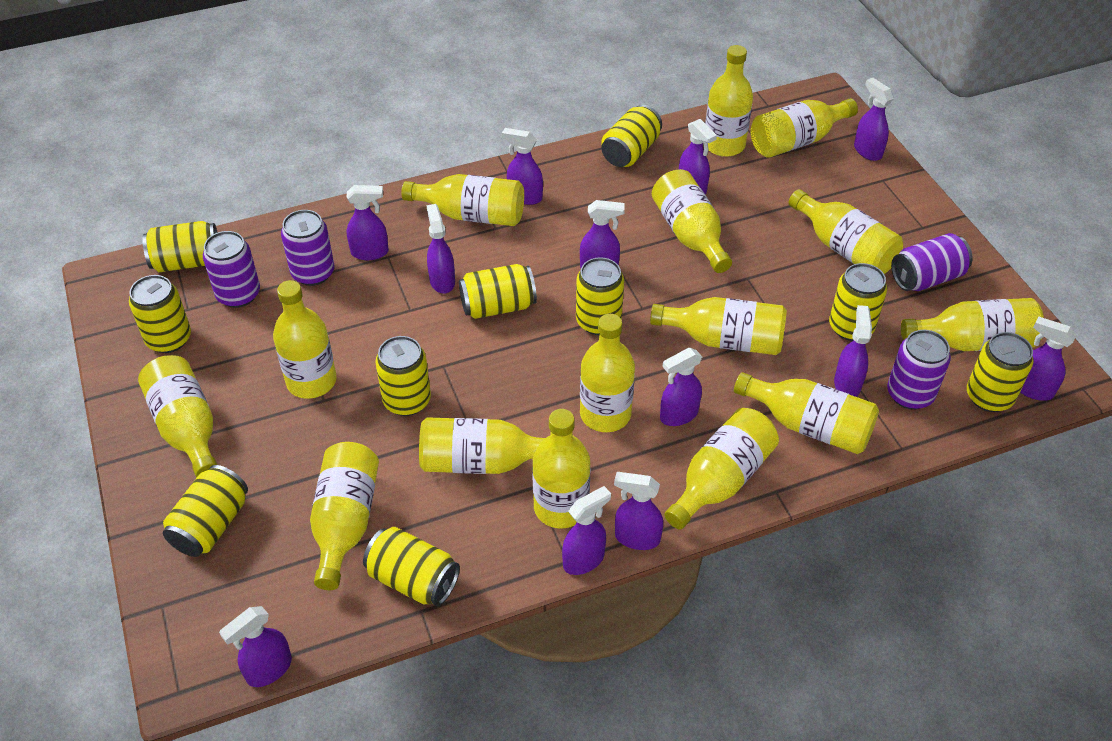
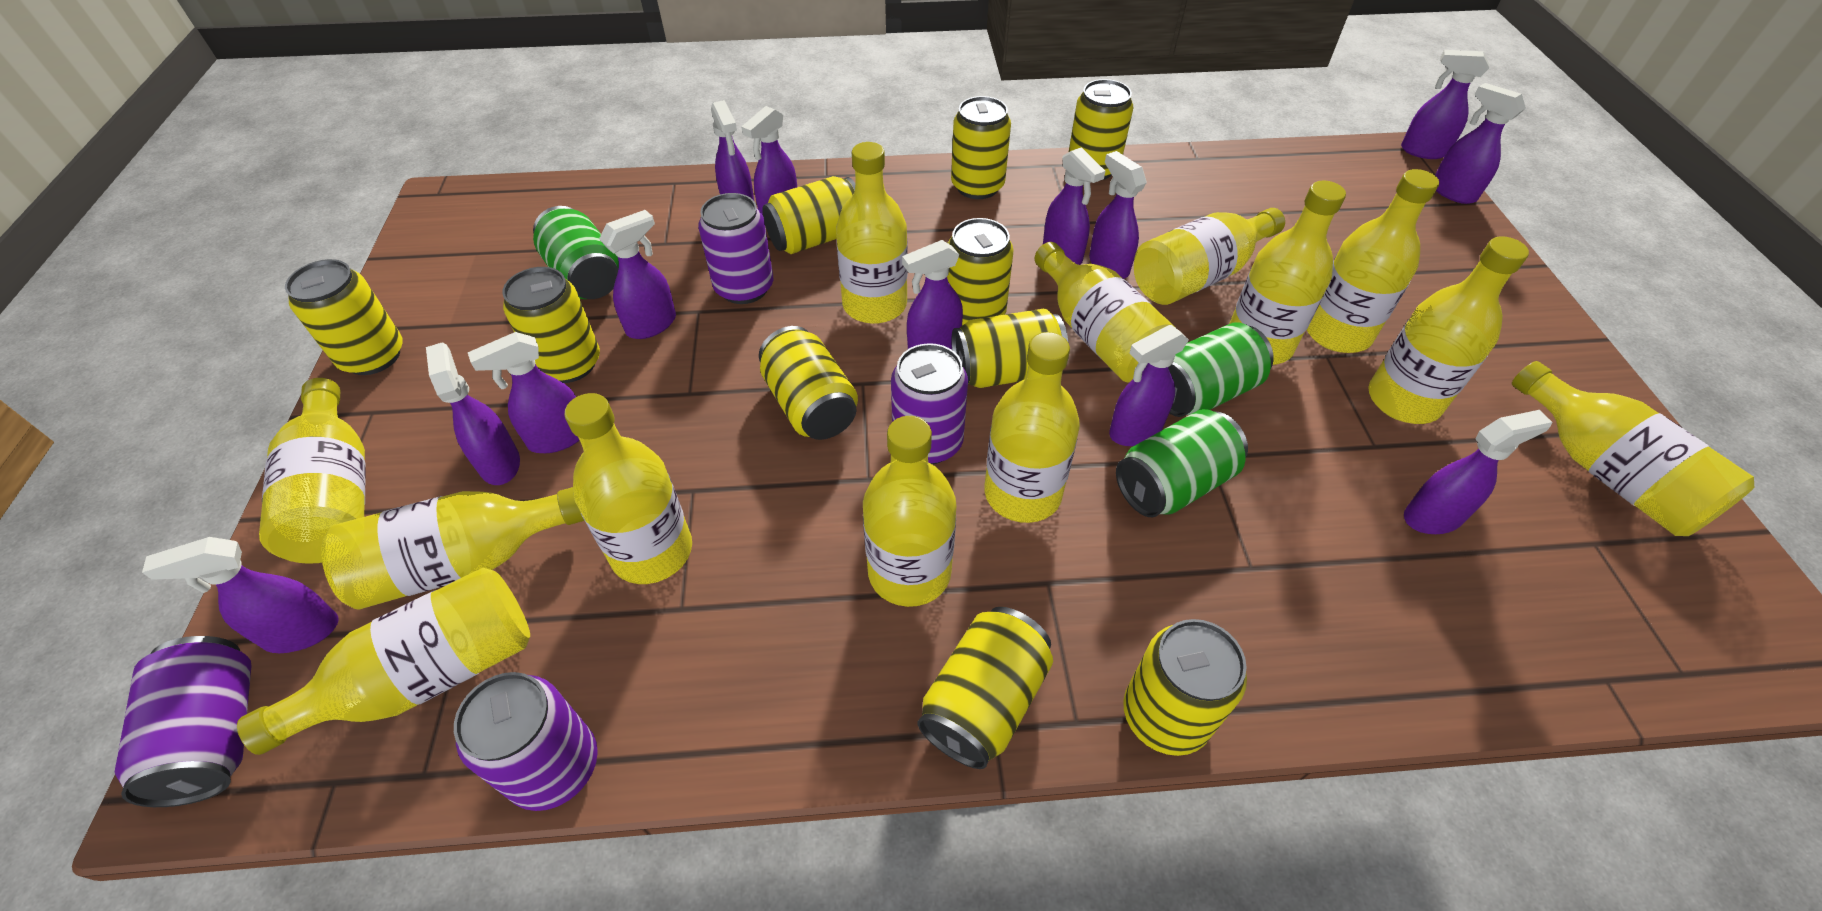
green can: 0 -> 3
purple spray bottle: 12 -> 13
yellow bottle: 15 -> 13

